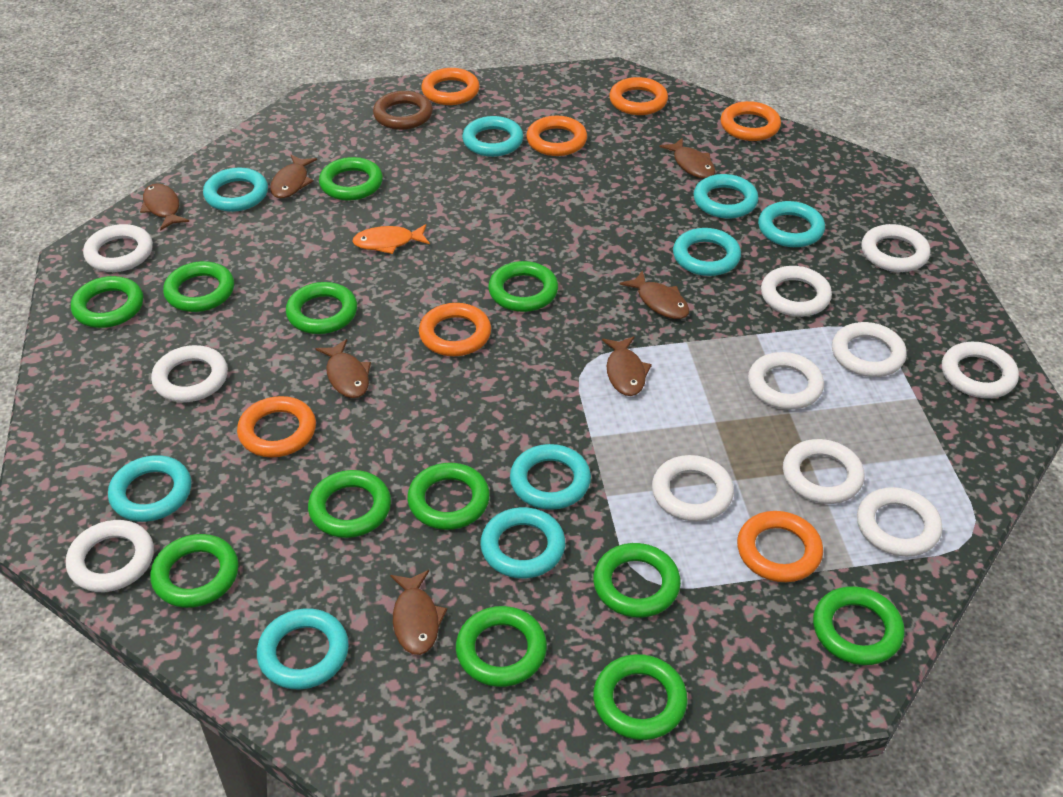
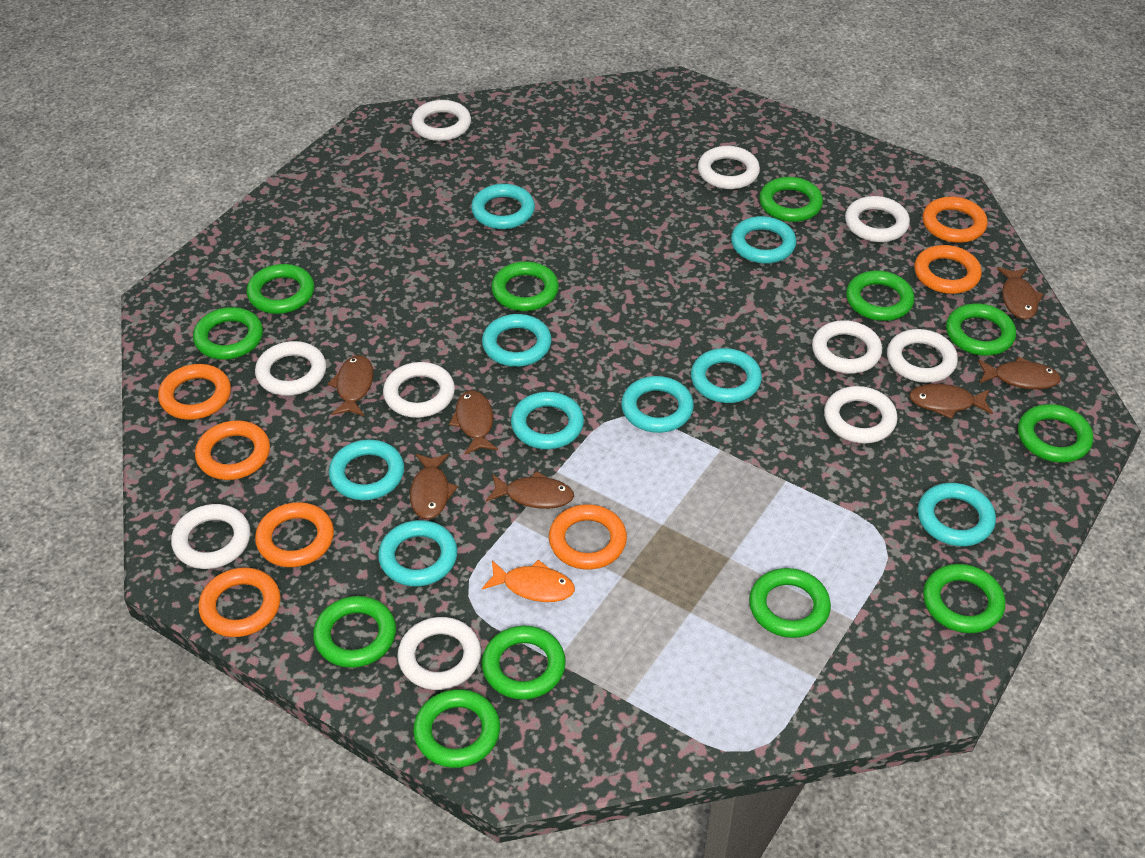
brown ring: 1 -> 0
white ring: 11 -> 10

